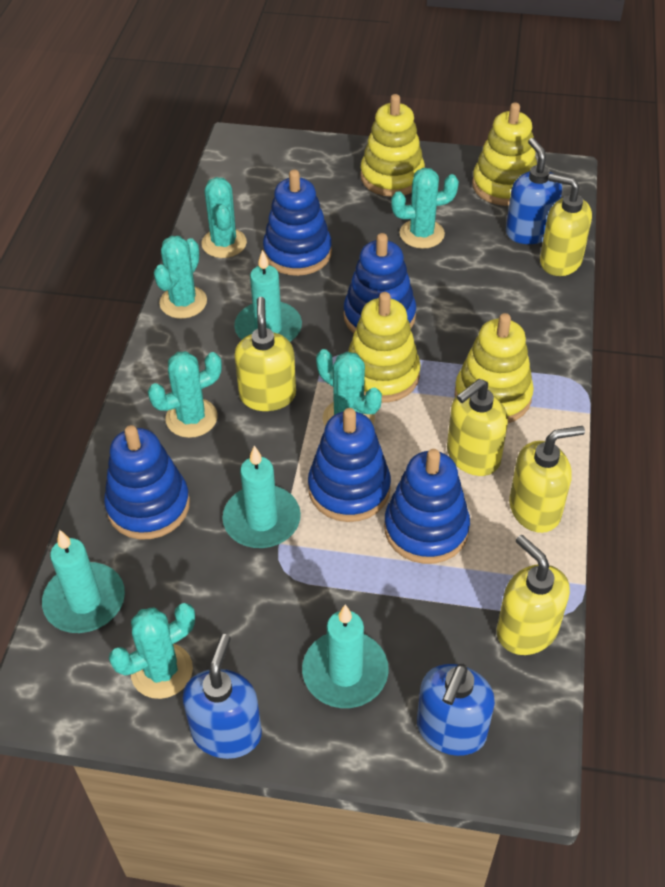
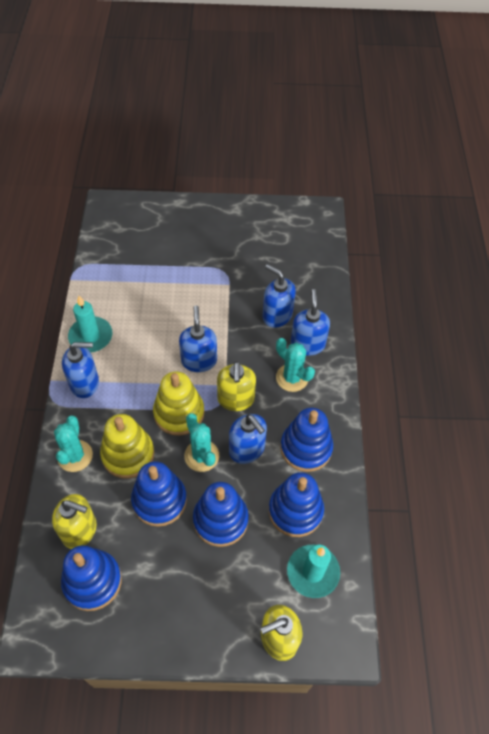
blue soap dispenser: 3 -> 5
turquoise cactus: 6 -> 3
turquoise candle: 4 -> 2
yellow soap dispenser: 5 -> 3
yellow stacking toy: 4 -> 2

